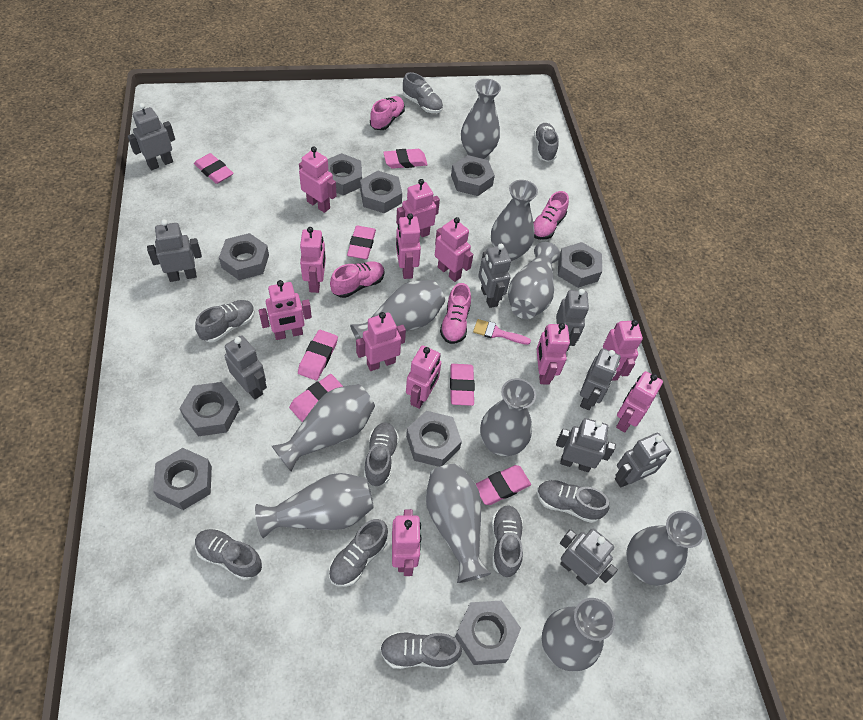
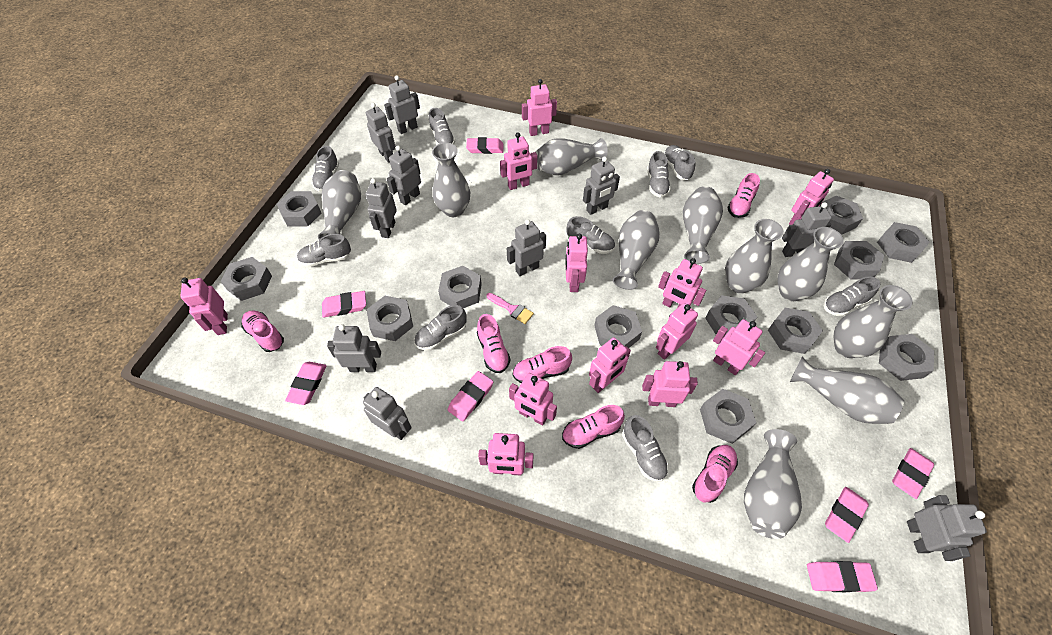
grey nut: 9 -> 12
grey robot: 9 -> 10
pink shoe: 4 -> 6

